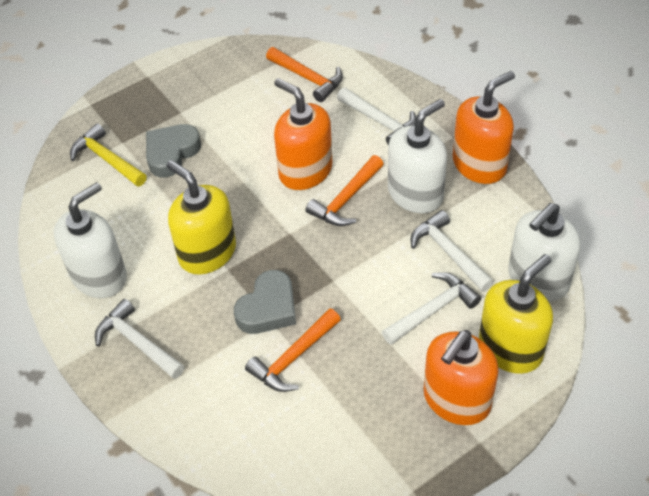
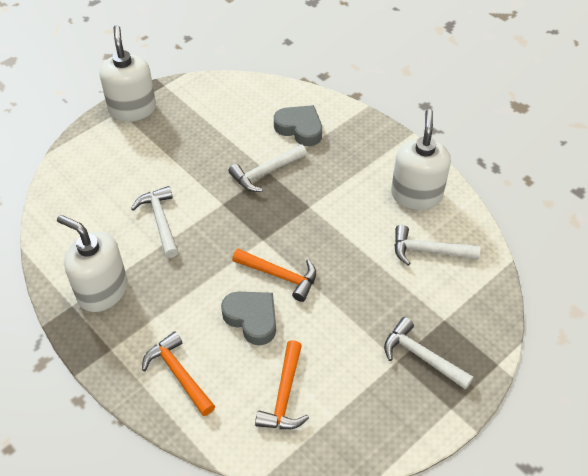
orange soap dispenser: 3 -> 0
yellow hammer: 1 -> 0
yellow soap dispenser: 2 -> 0

